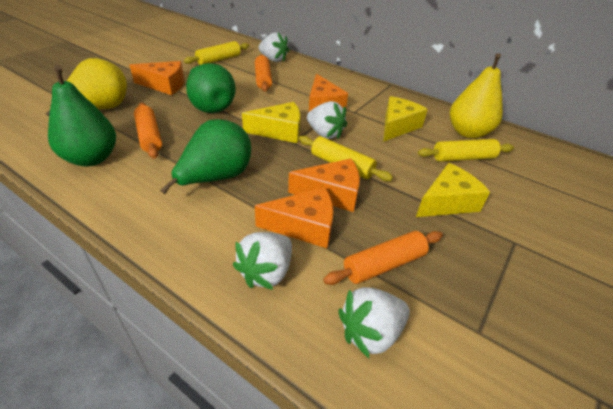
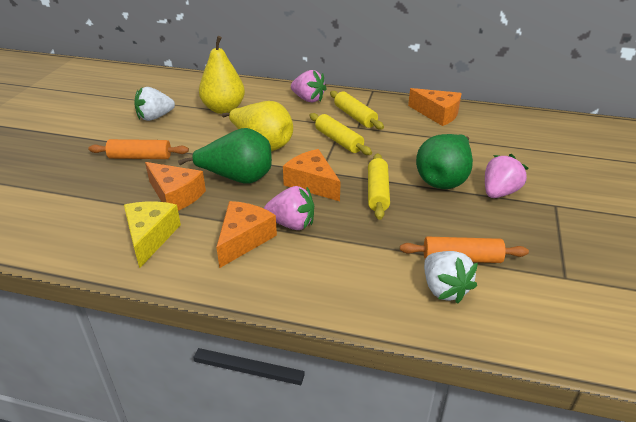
green pear: 3 -> 2
orange rolling pin: 3 -> 2
pink strawberry: 0 -> 3
white strawberry: 4 -> 2
yellow cheese: 3 -> 1

